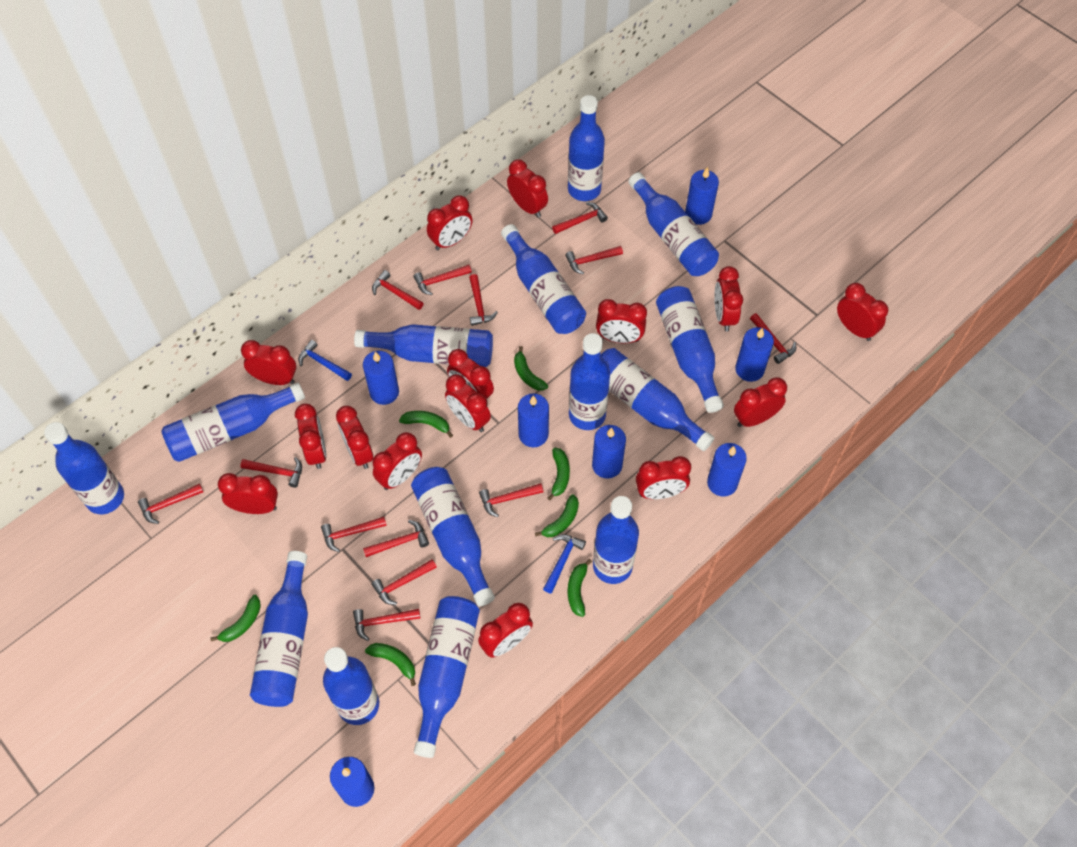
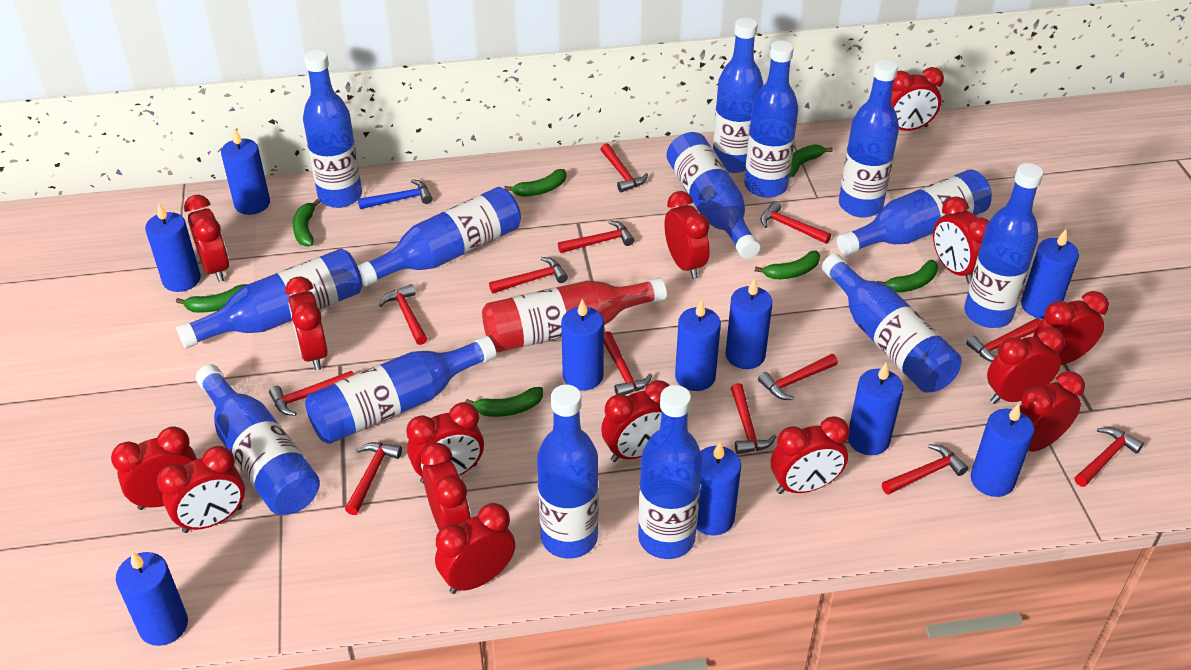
blue candle: 7 -> 10
blue hammer: 2 -> 1
red bottle: 0 -> 1

